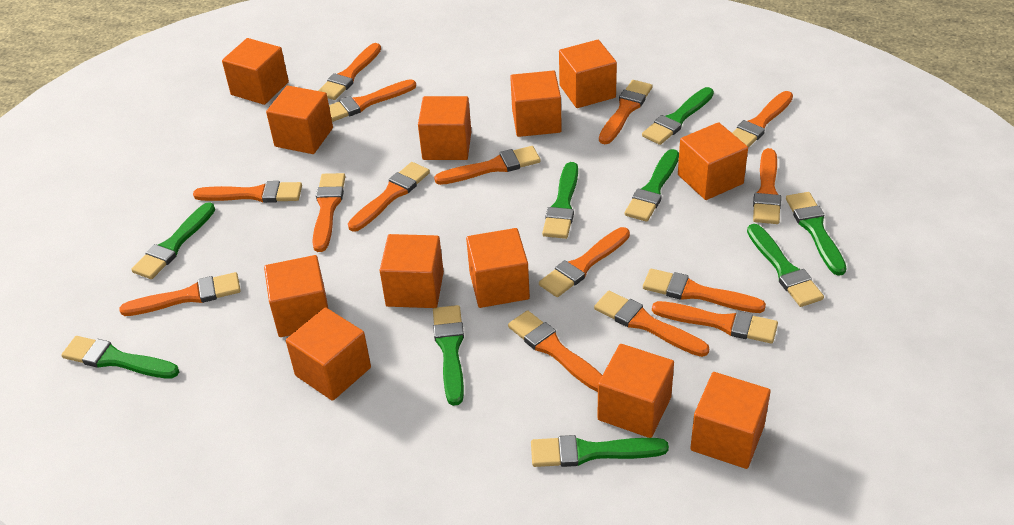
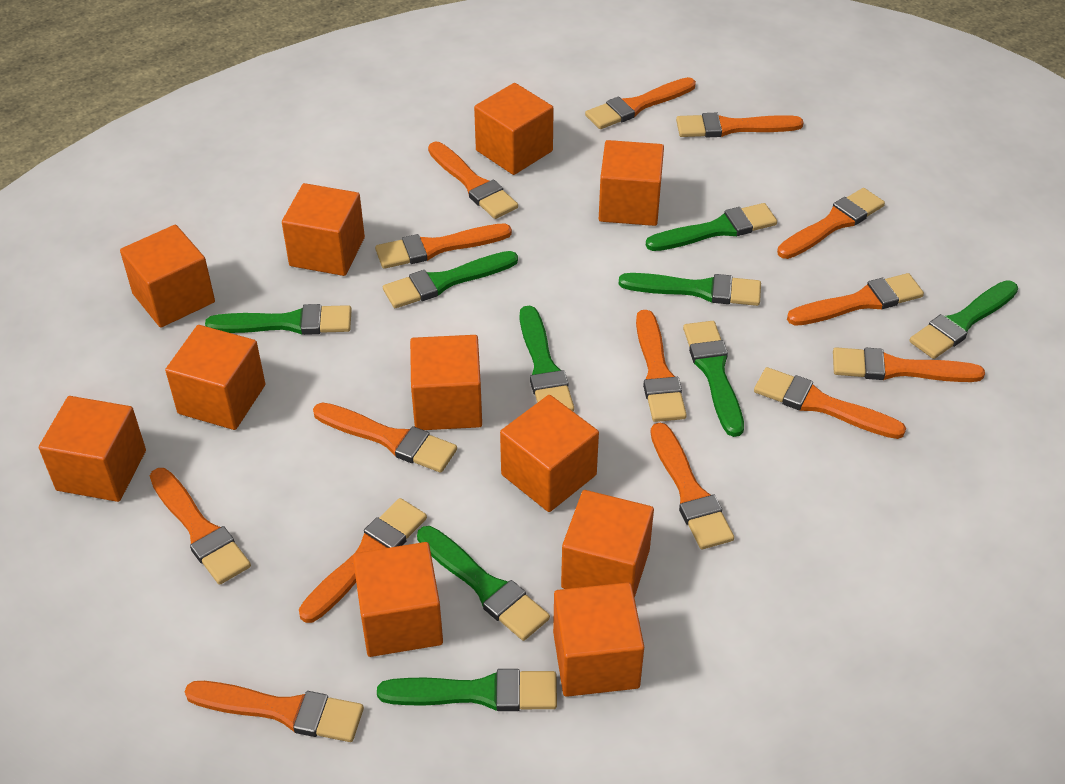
orange brush: 15 -> 14
orange cube: 12 -> 11

